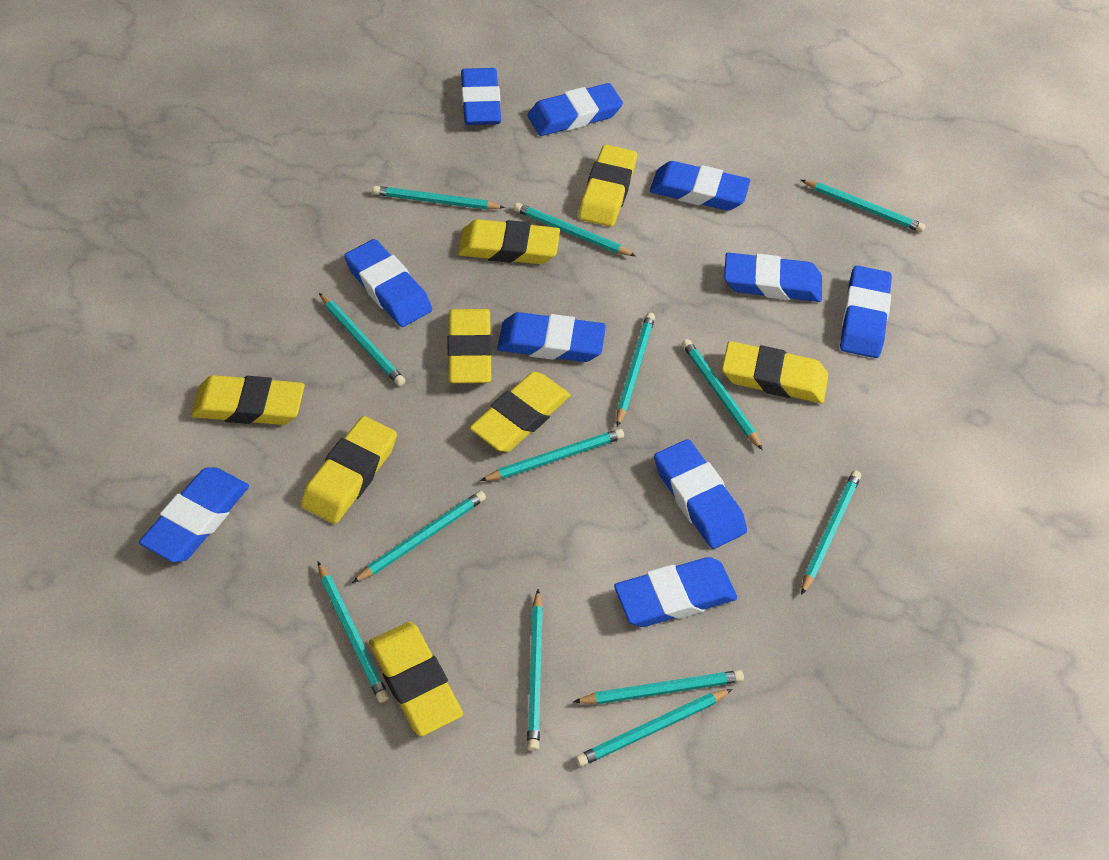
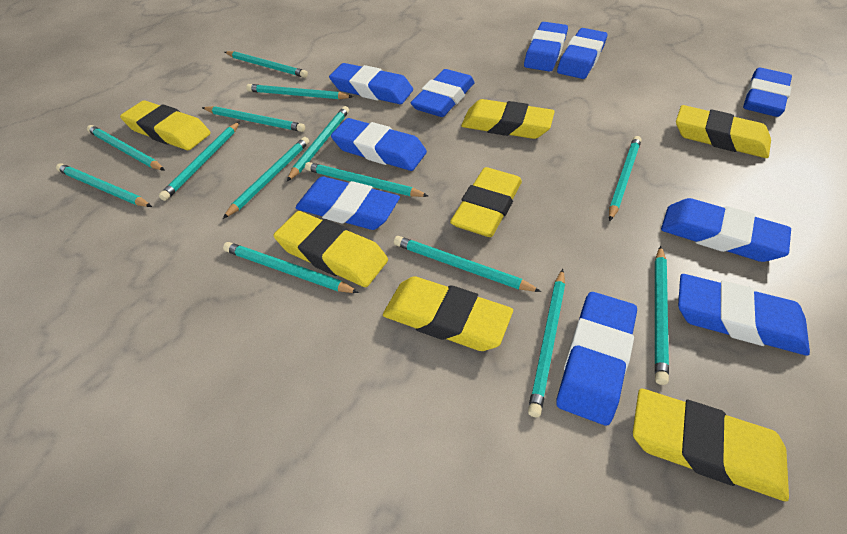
turquoise pencil: 13 -> 14
yellow eraser: 8 -> 7

